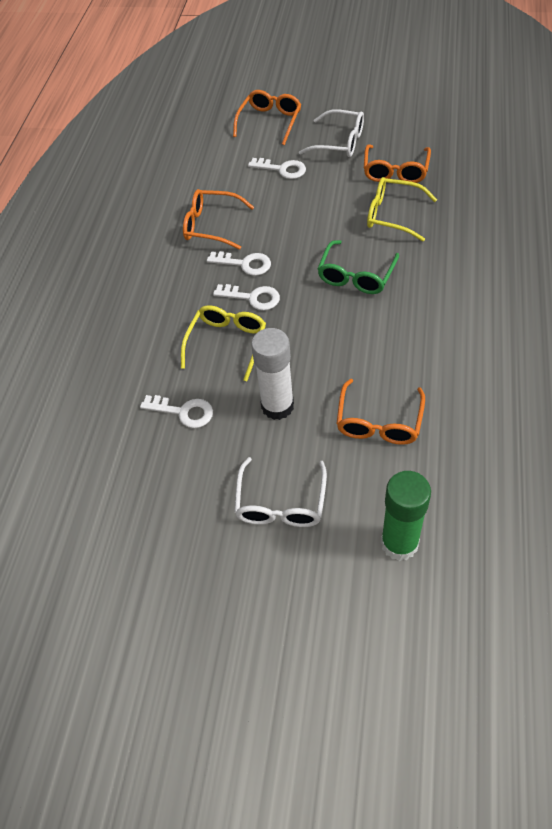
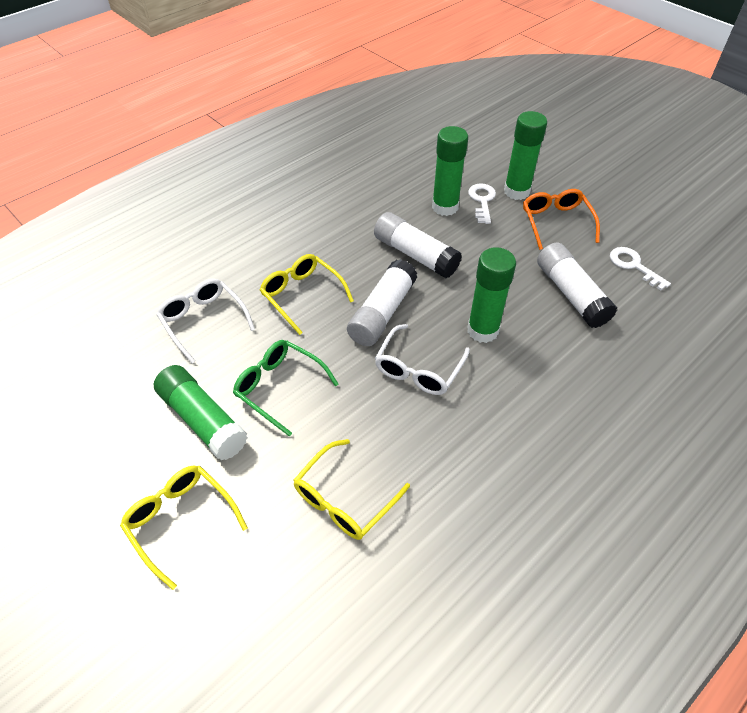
green glue stick: 1 -> 4
orange glasses: 4 -> 1
white glue stick: 1 -> 3
white key: 4 -> 2
yellow glasses: 2 -> 3

